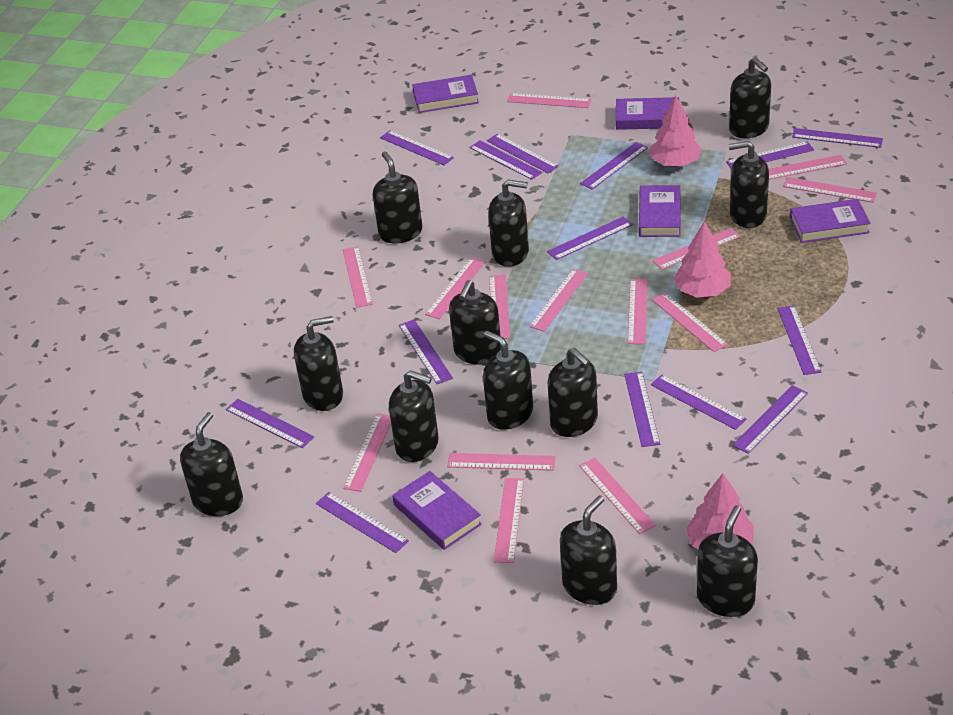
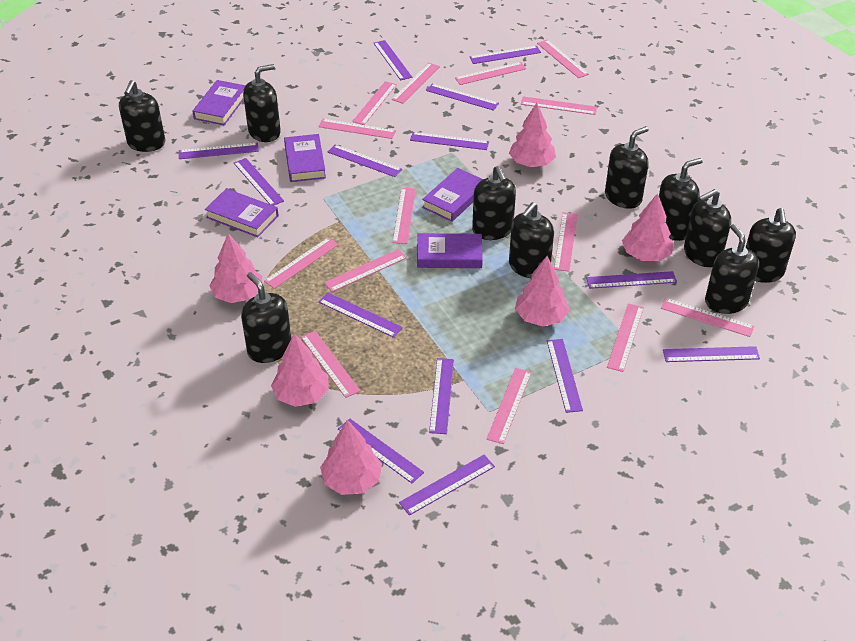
black soap dispenser: 12 -> 10
pink tree: 3 -> 6

